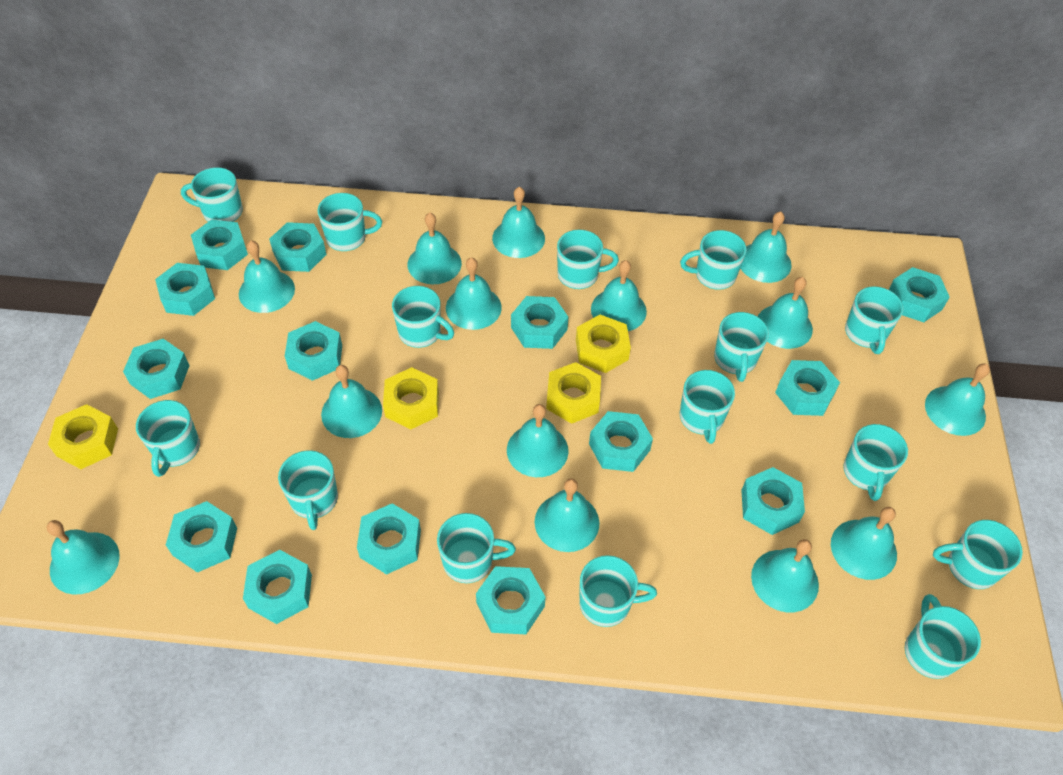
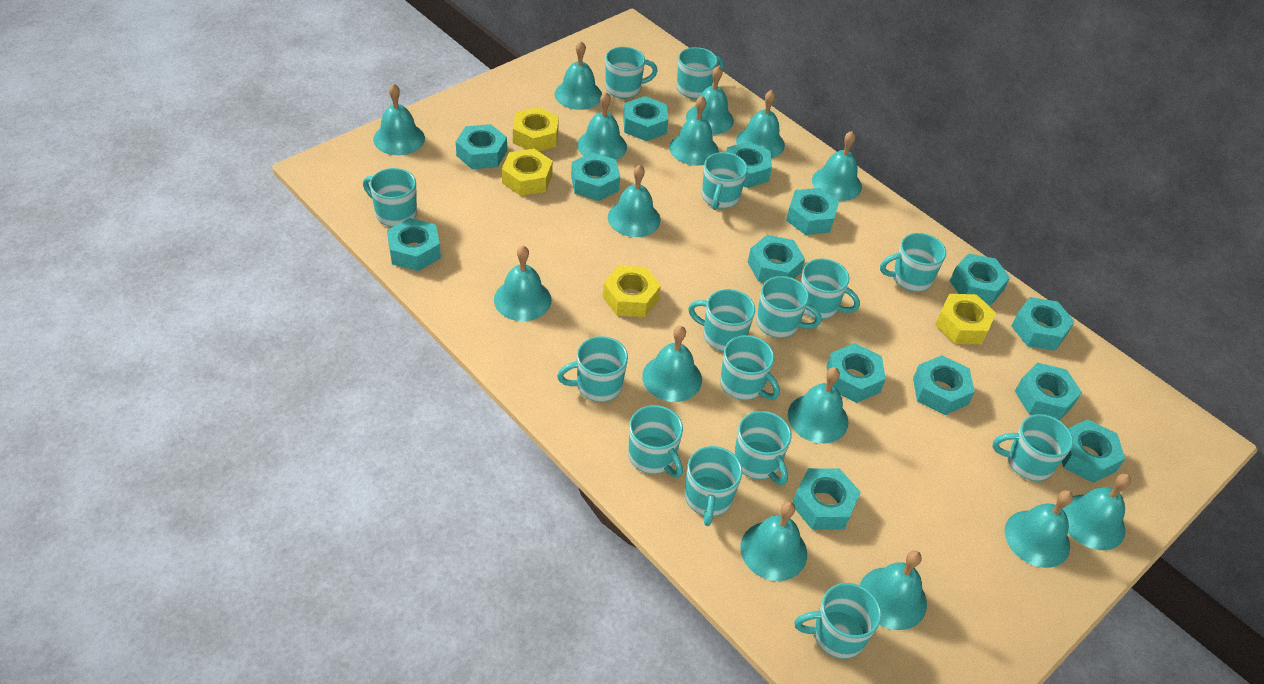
turquoise bell: 14 -> 15

